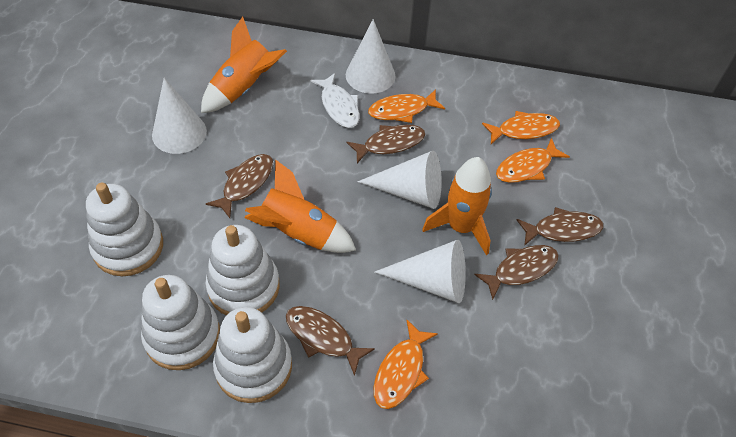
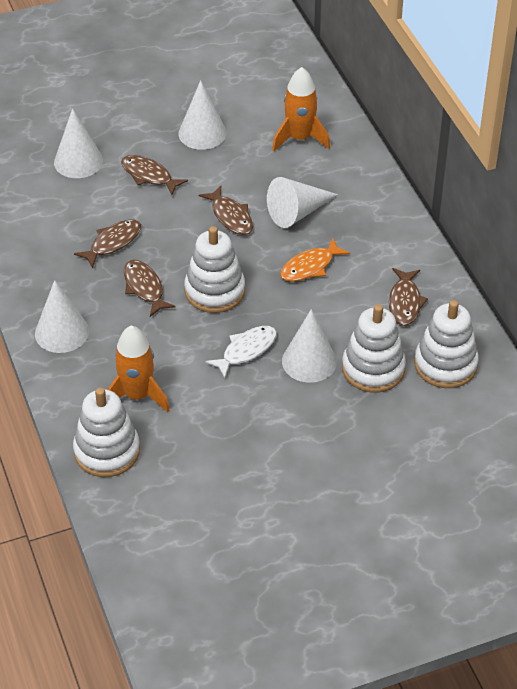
orange fish: 4 -> 1
orange rocket: 3 -> 2
white cone: 4 -> 5

